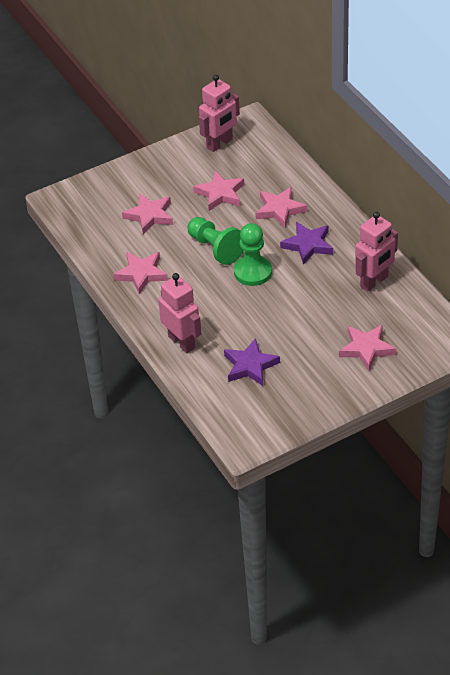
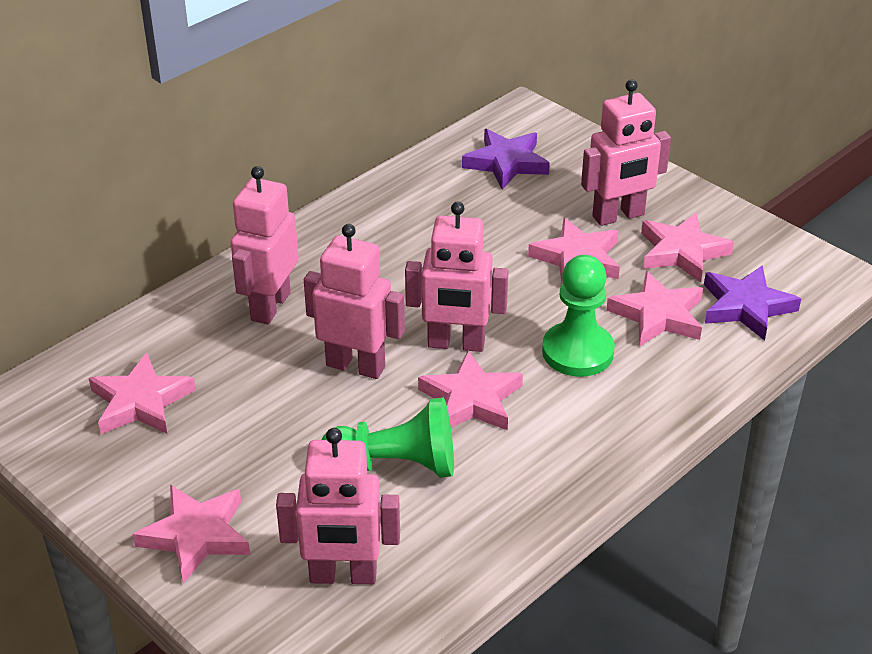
pink robot: 3 -> 5
pink star: 5 -> 6

